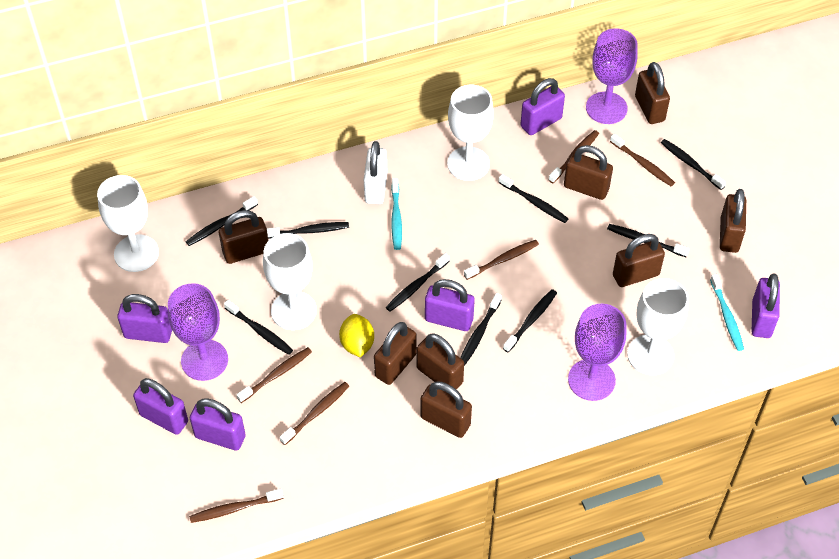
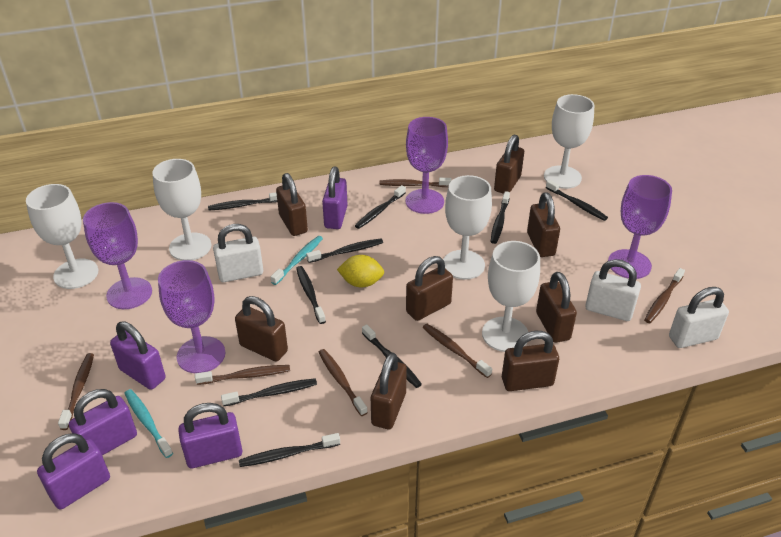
purple goblet: 3 -> 4
purple padlock: 6 -> 5
white goblet: 4 -> 5
white padlock: 1 -> 3

